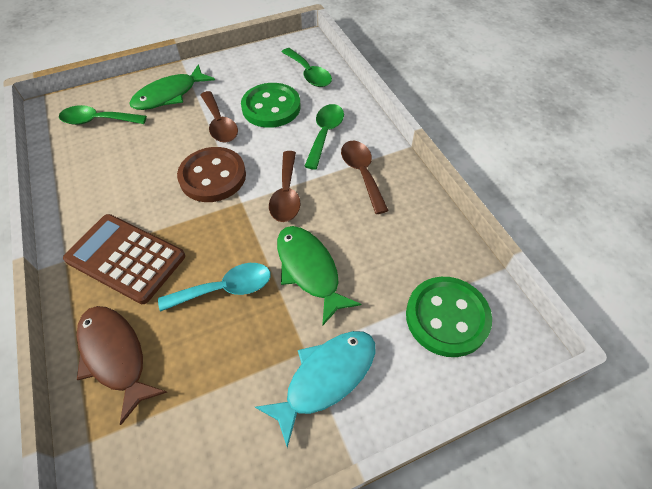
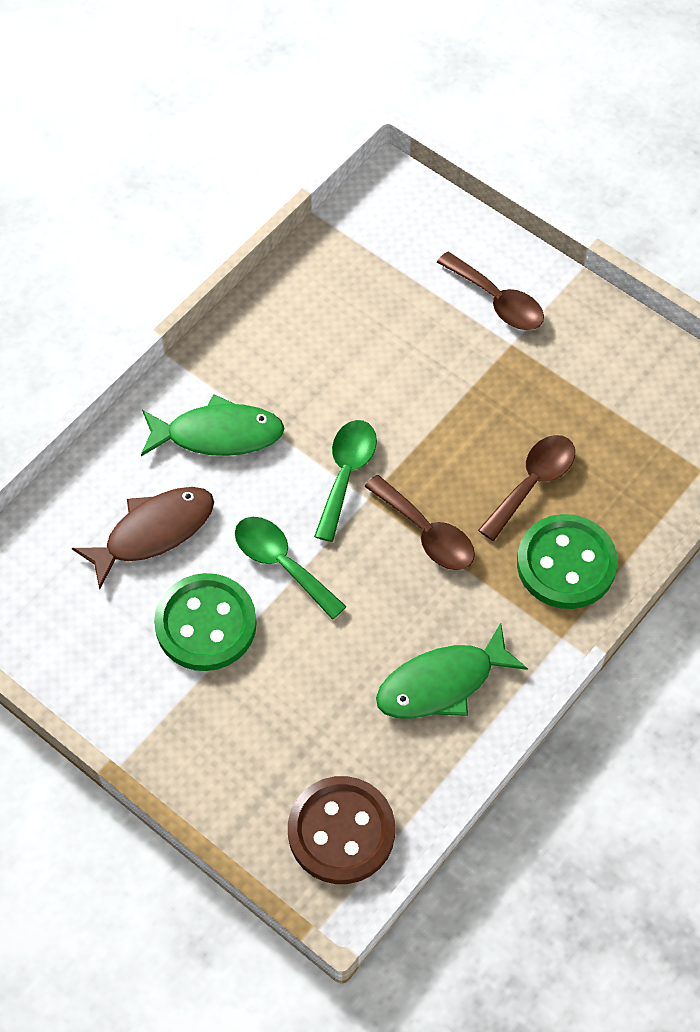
brown calculator: 1 -> 0
green spoon: 3 -> 2
turquoise fish: 1 -> 0
turquoise spoon: 1 -> 0

